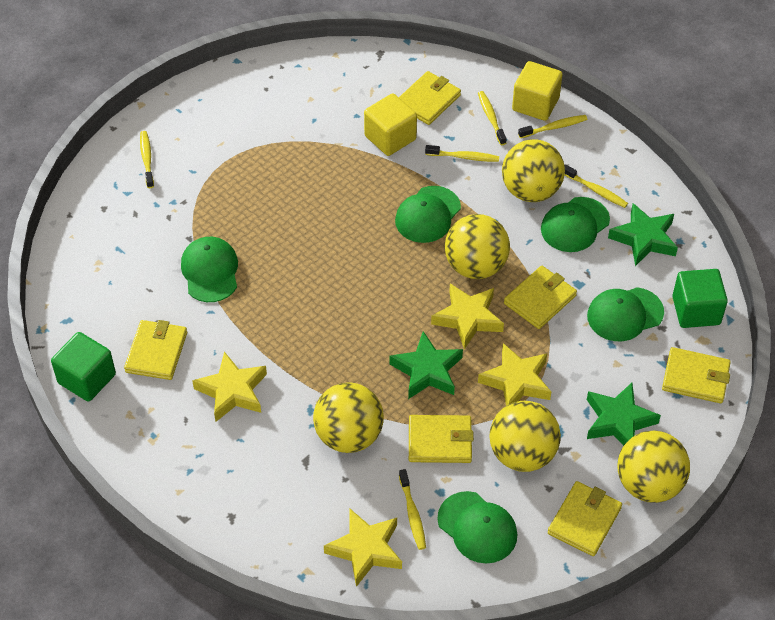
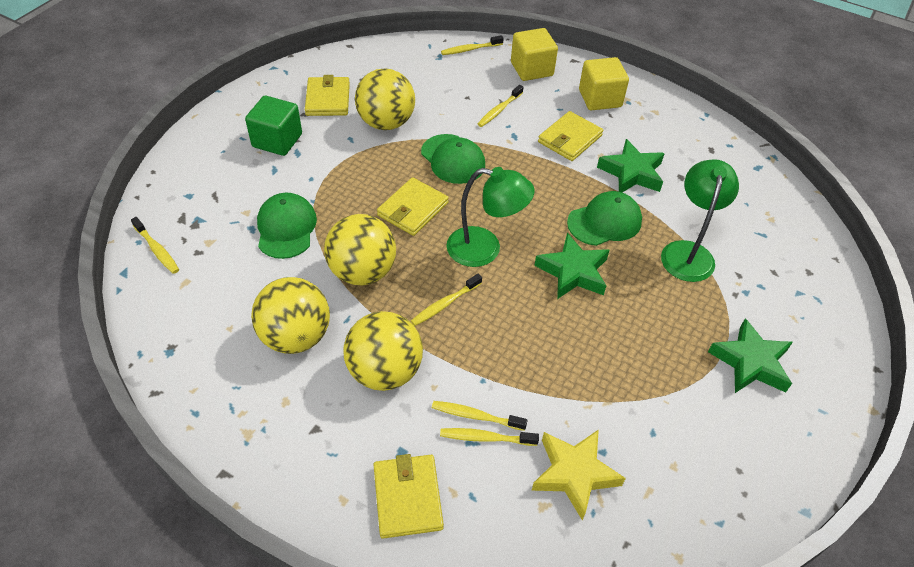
green cap: 5 -> 3
green cube: 2 -> 1
green lamp: 0 -> 2
yellow ball: 5 -> 4
yellow star: 4 -> 1
yellow wallet: 6 -> 4

